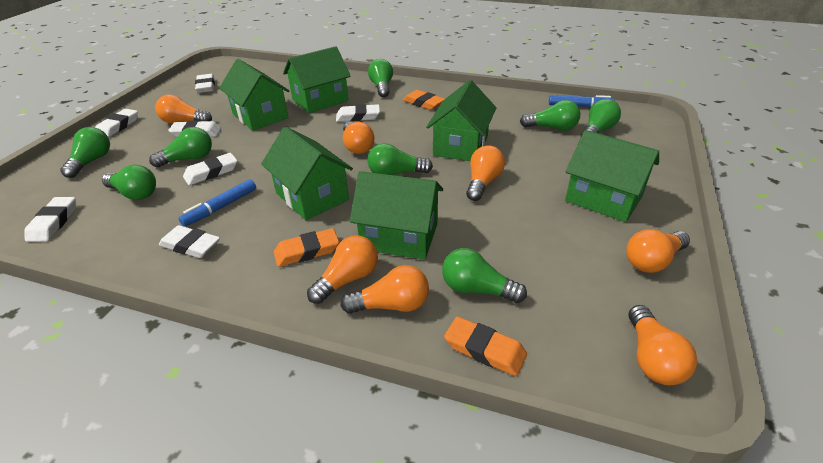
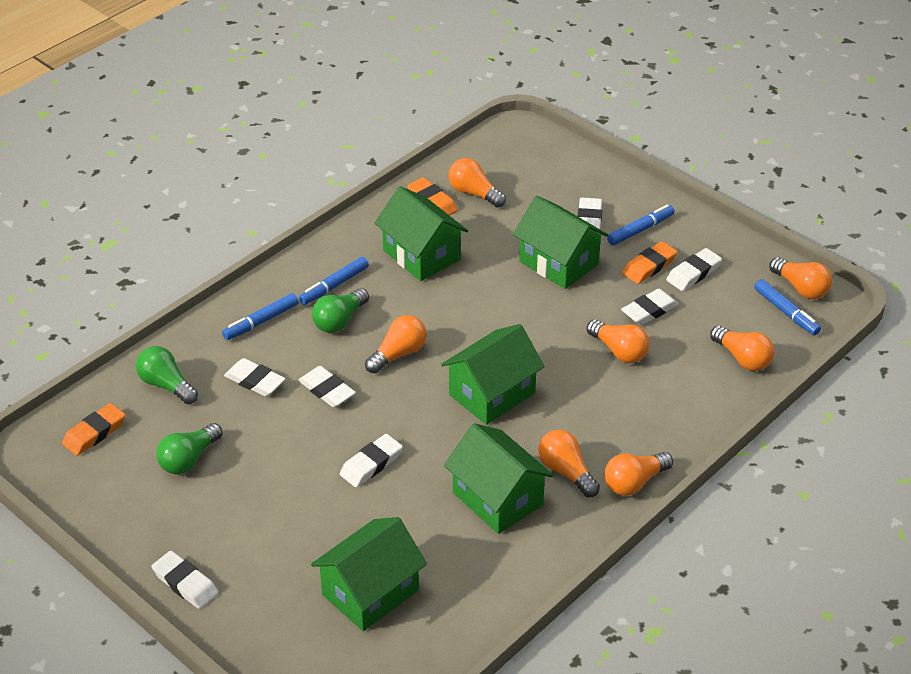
blue marker: 2 -> 4
green house: 6 -> 5
green light bulb: 8 -> 3

